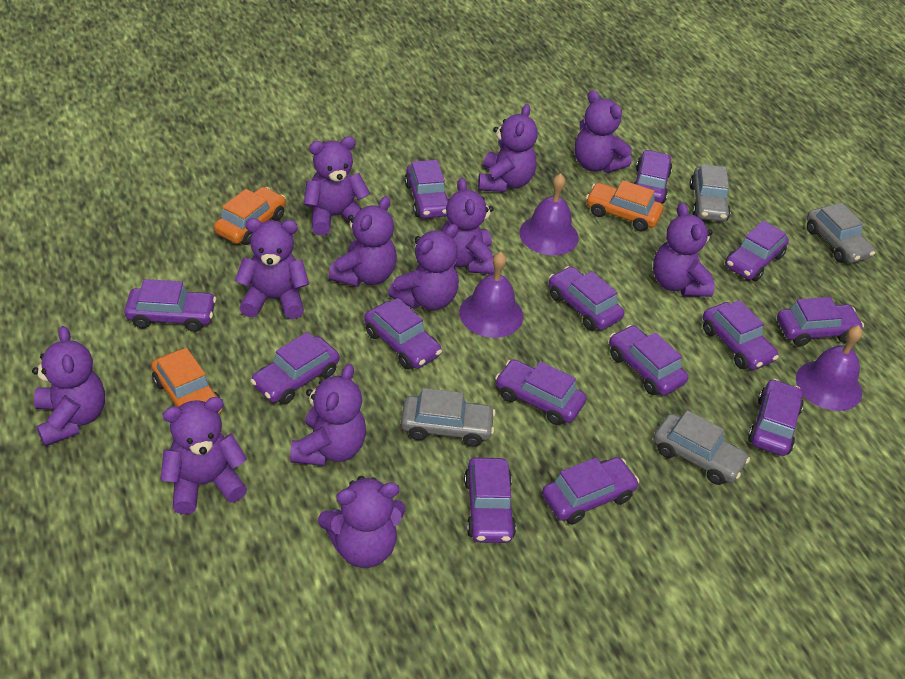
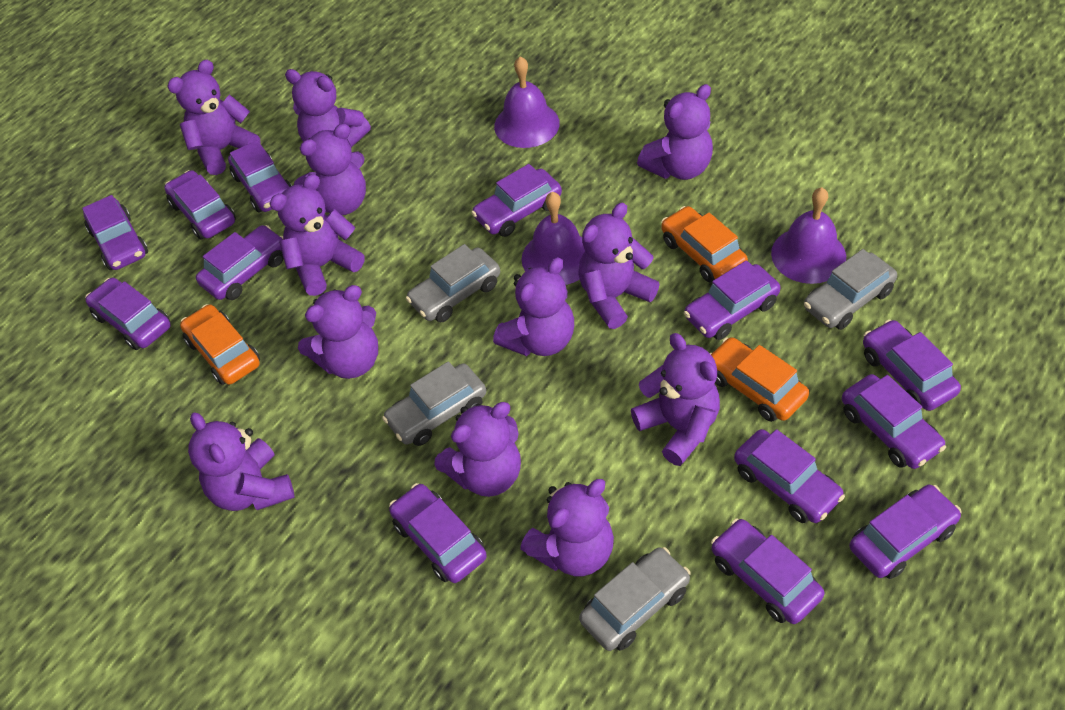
purple car: 14 -> 13

